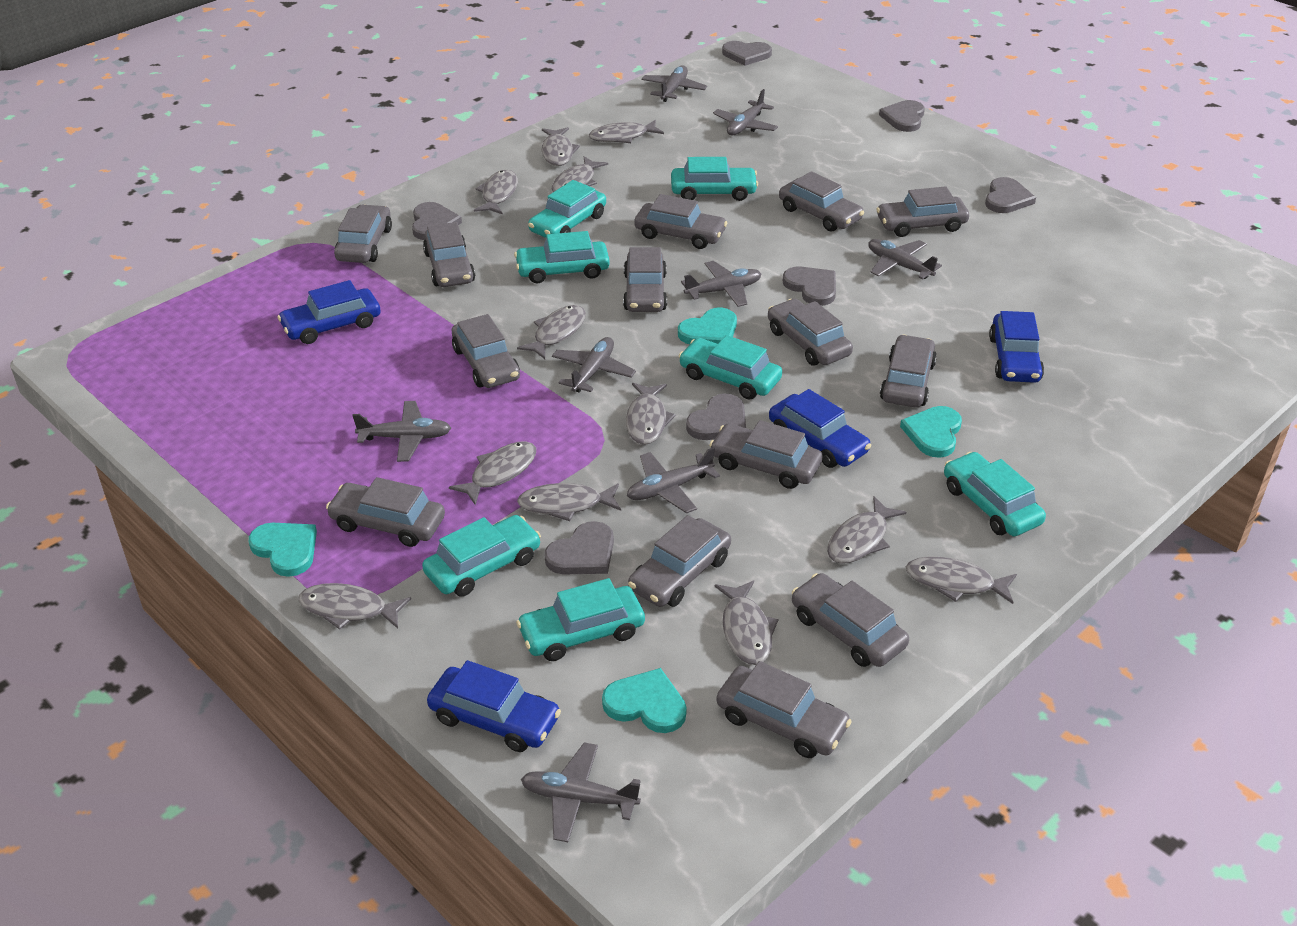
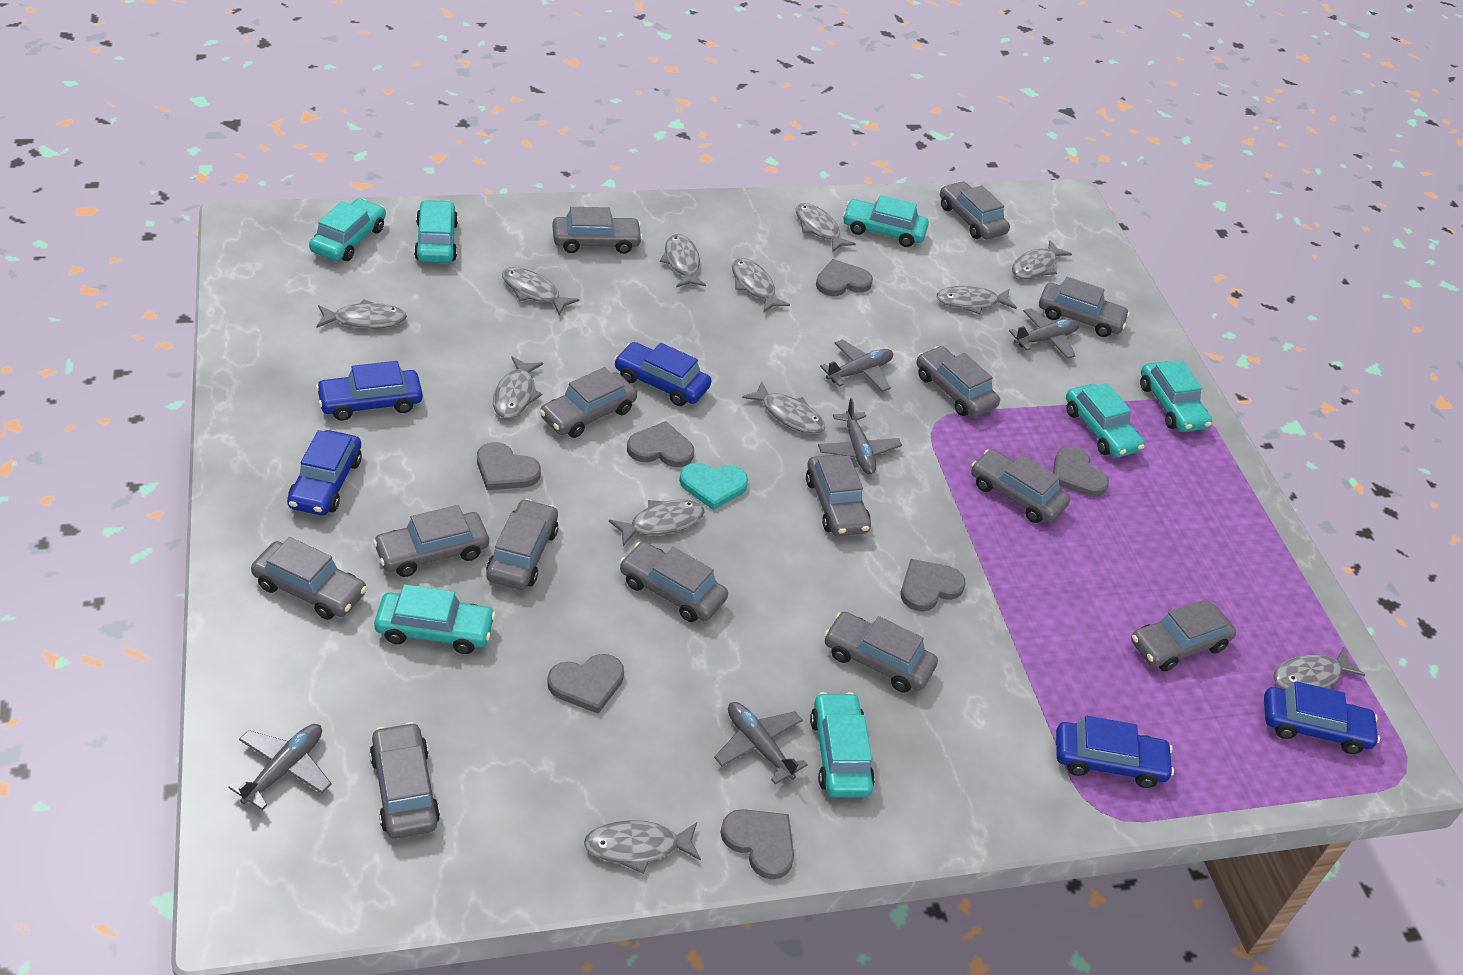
blue car: 4 -> 5
grey plane: 8 -> 5
turquoise heart: 4 -> 1

